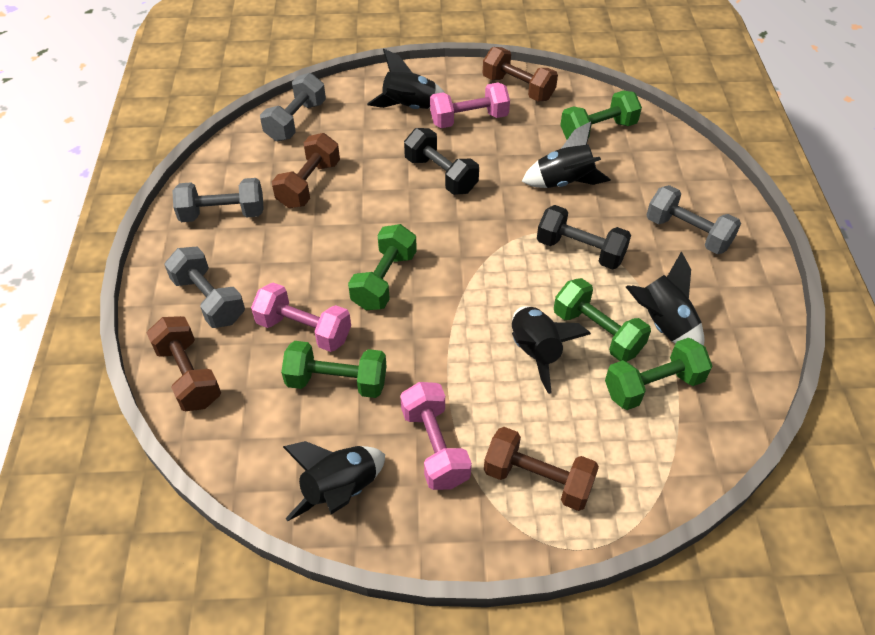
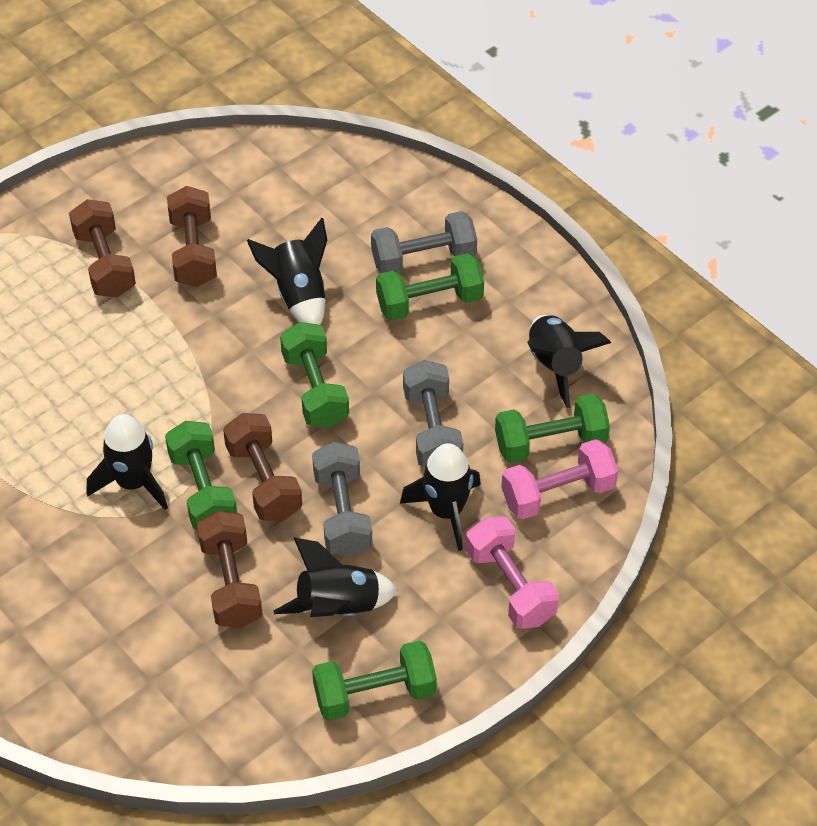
black dumbbell: 2 -> 0
grey dumbbell: 4 -> 3
pink dumbbell: 3 -> 2

